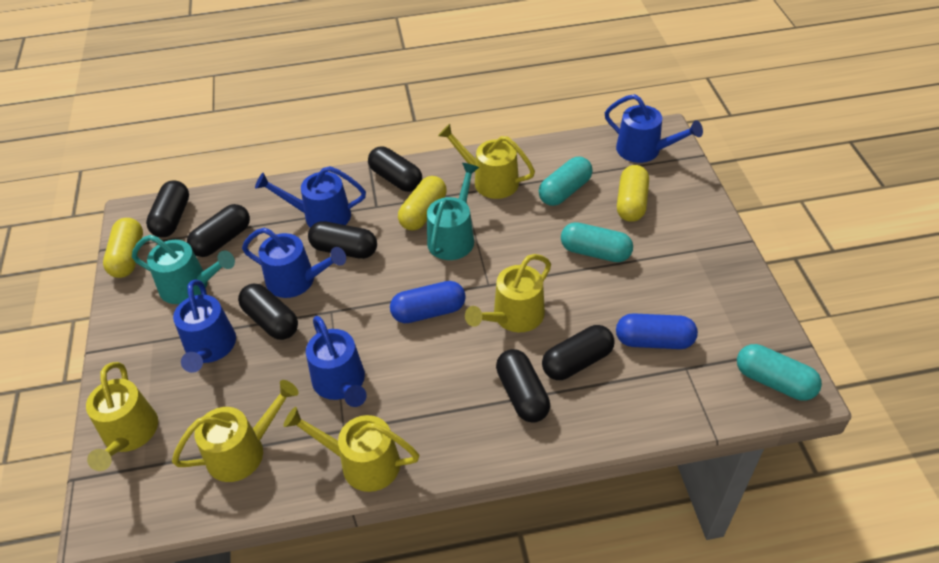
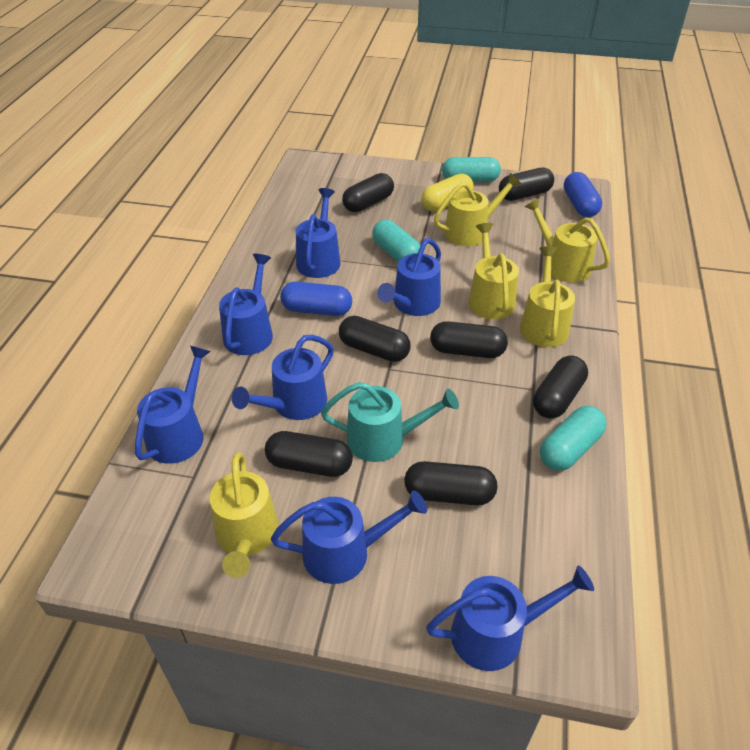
blue watering can: 5 -> 7
turquoise watering can: 2 -> 1
yellow capsule: 3 -> 1

